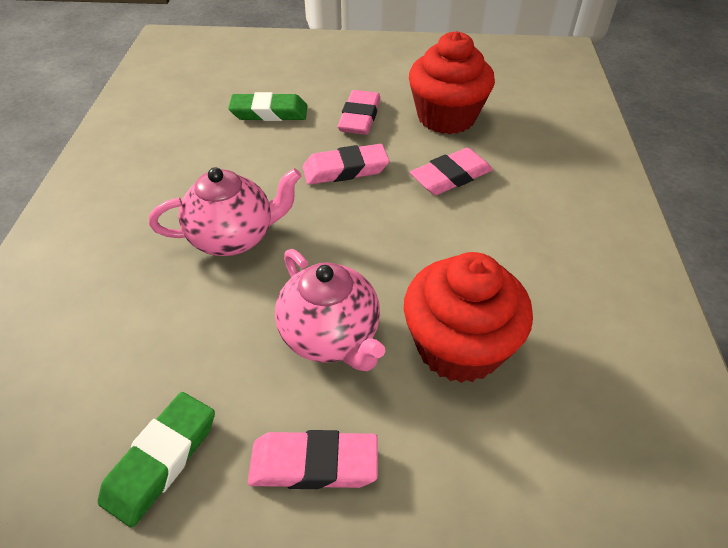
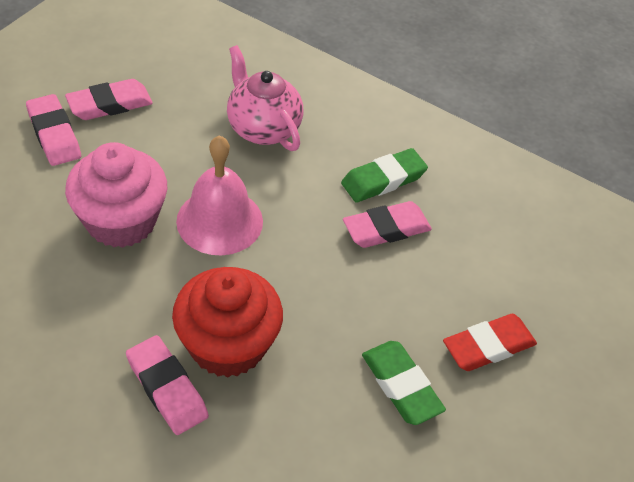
pink bell: 0 -> 1
pink cupcake: 0 -> 1
pink teapot: 2 -> 1
red cupcake: 2 -> 1
red eraser: 0 -> 1

